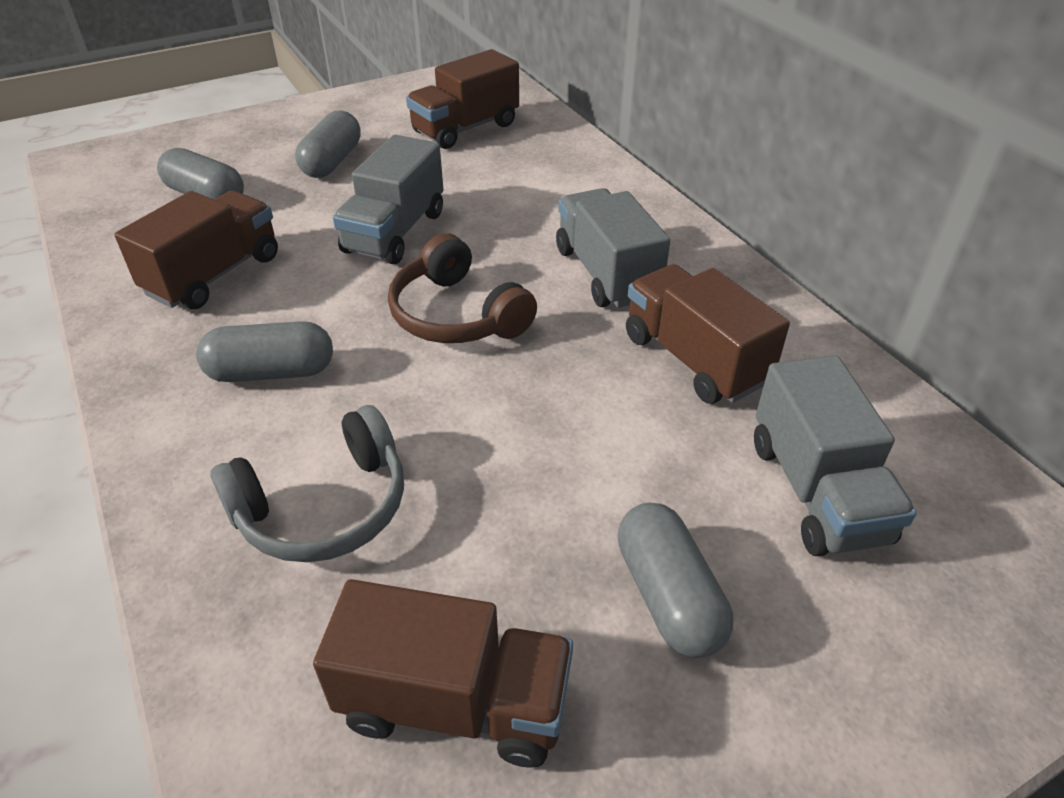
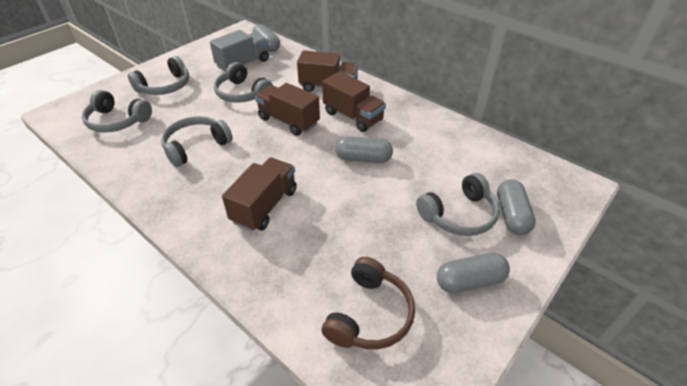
grey headphones: 1 -> 5
grey truck: 3 -> 1

